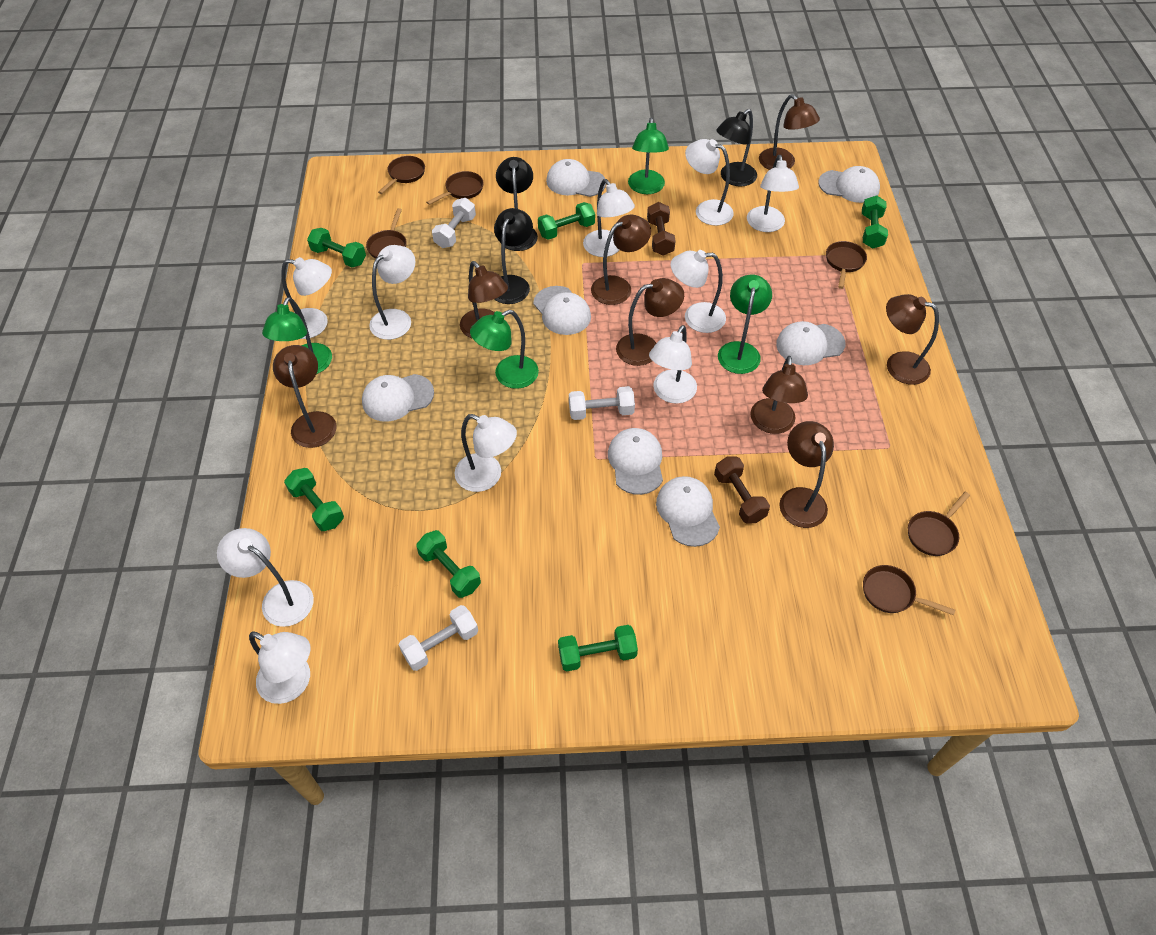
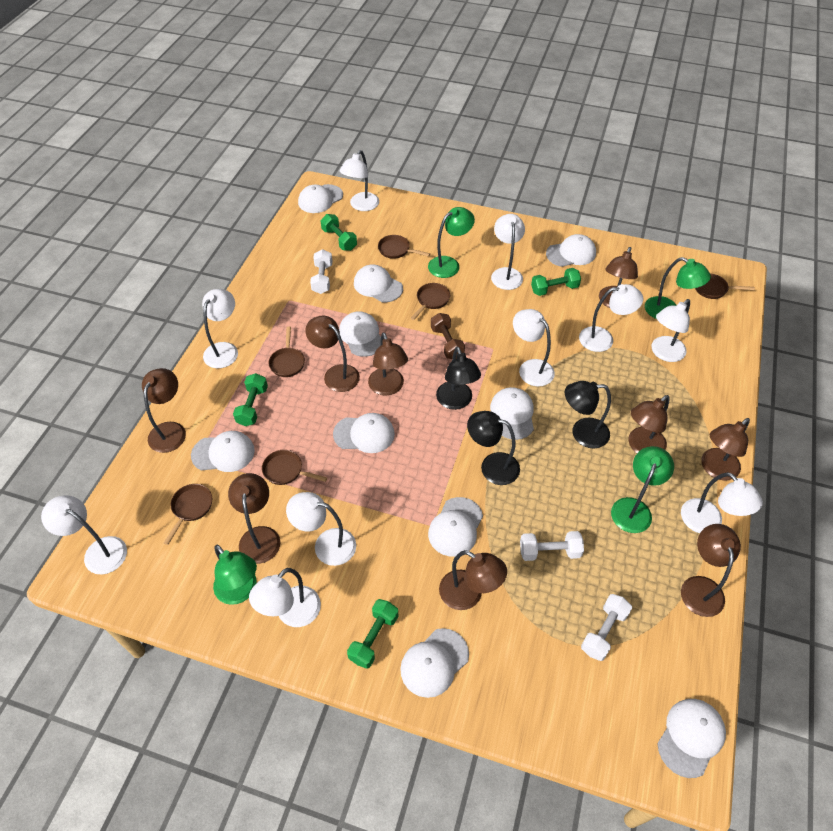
brown dumbbell: 2 -> 1
brown lamp: 8 -> 9
green dumbbell: 6 -> 4
white cap: 7 -> 10

